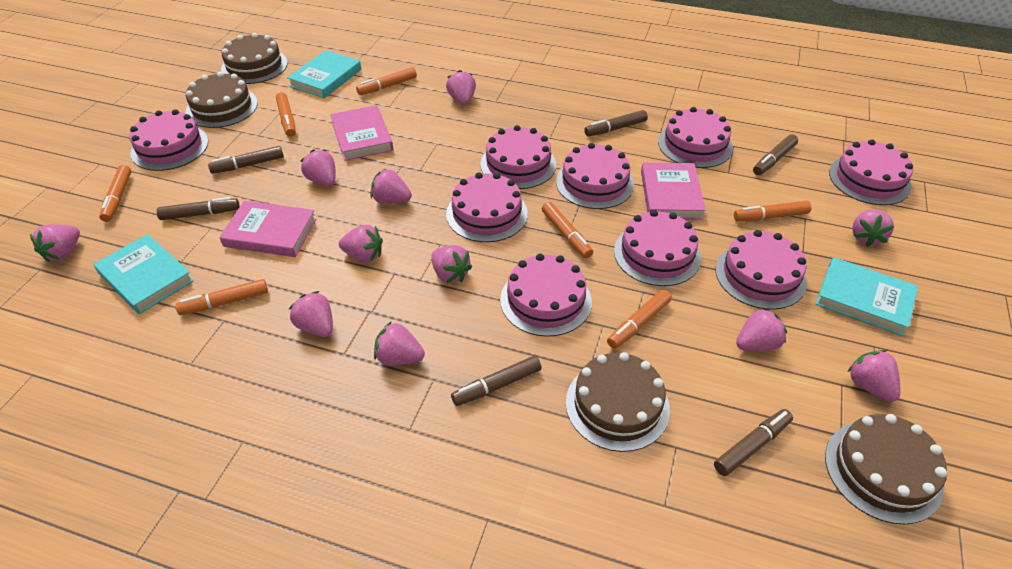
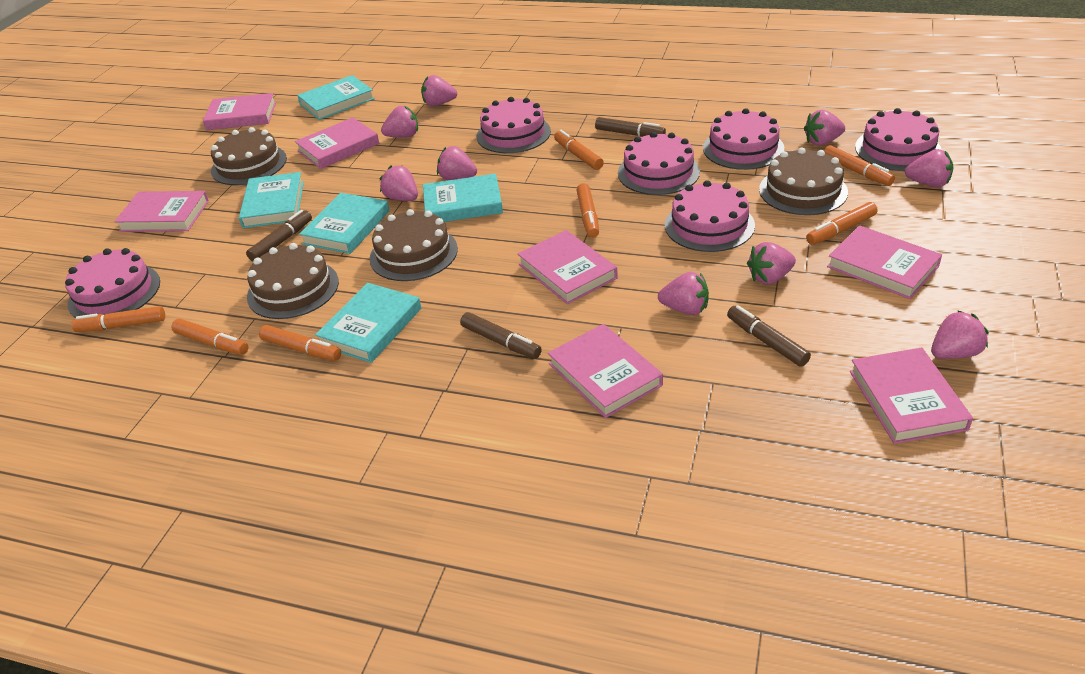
brown marker: 6 -> 4
pink book: 3 -> 7
pink cake: 9 -> 6
pink strawberry: 11 -> 9
turquoise book: 3 -> 5

